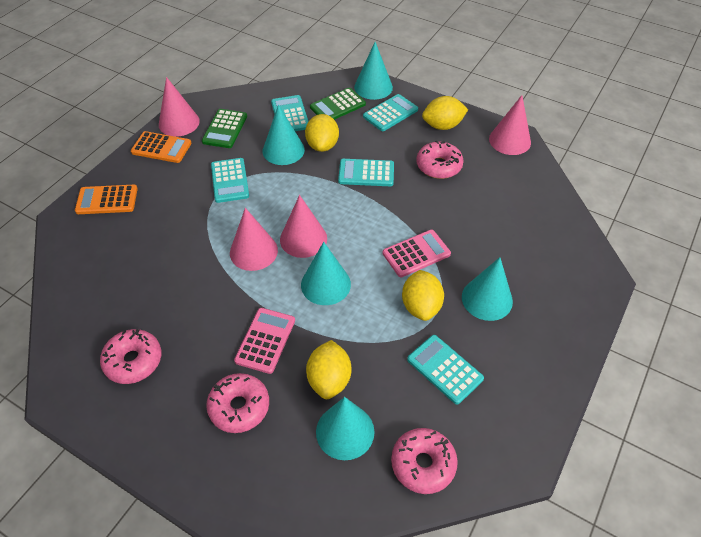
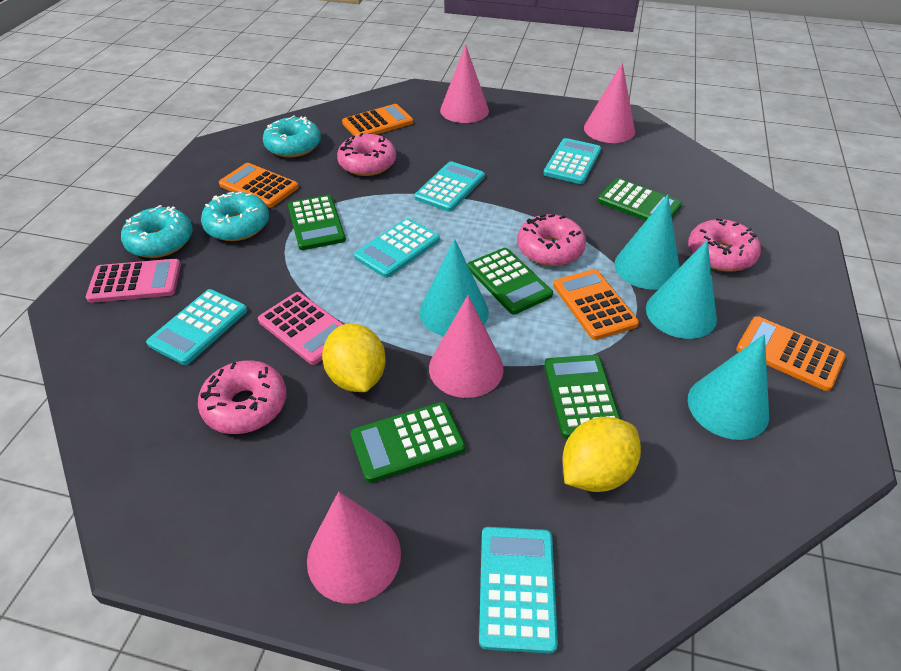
green calculator: 2 -> 5
orange calculator: 2 -> 4
turquoise cone: 5 -> 4
turquoise donut: 0 -> 3
yellow lemon: 4 -> 2

